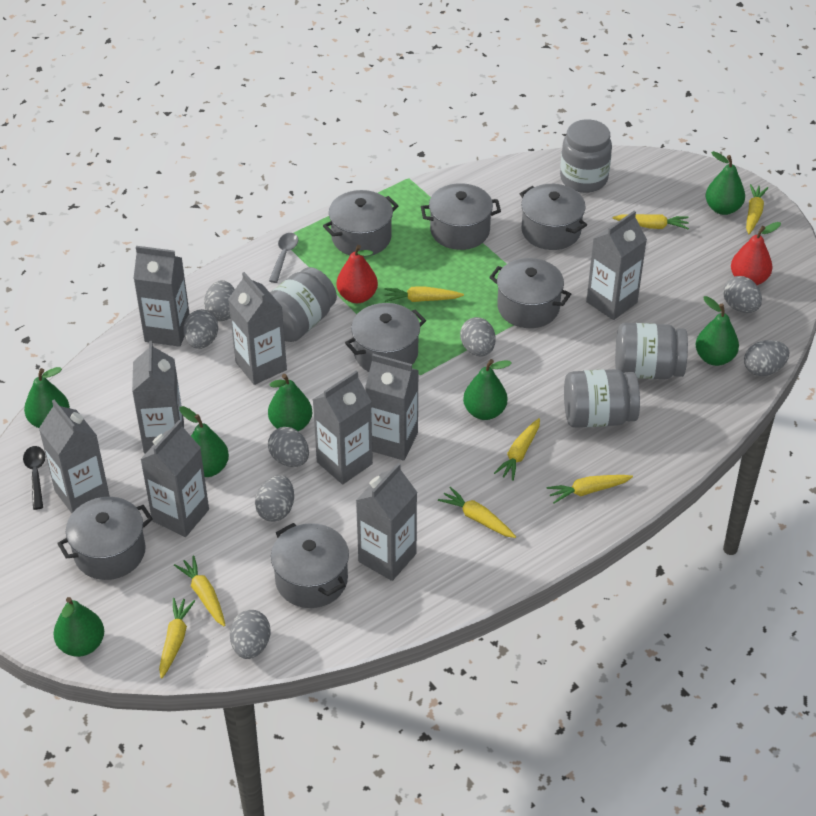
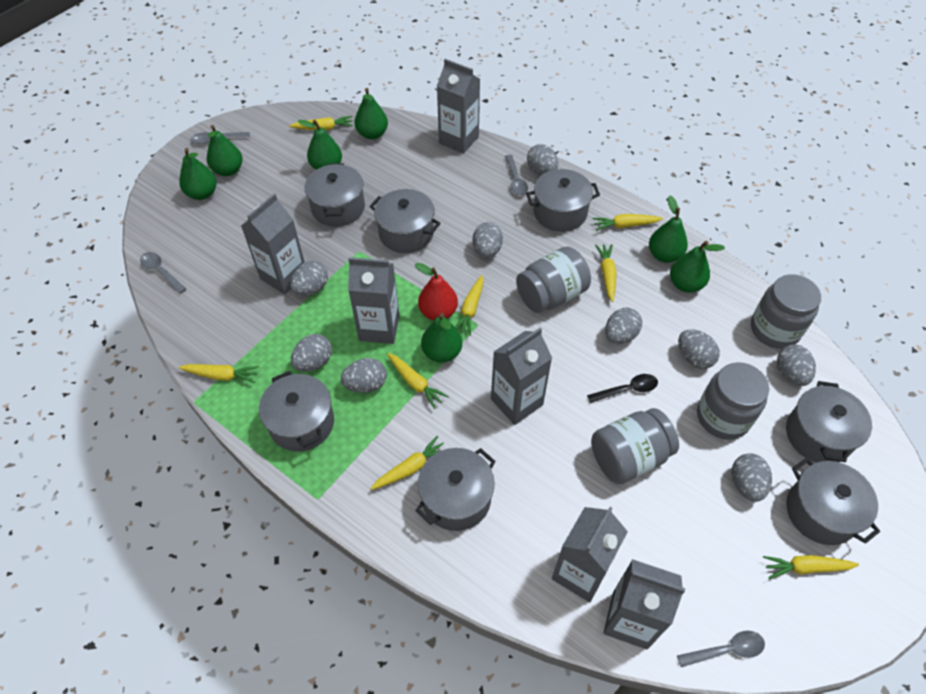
grey carton: 9 -> 6
grey egg: 8 -> 9
grey spoon: 1 -> 4
red pear: 2 -> 1

